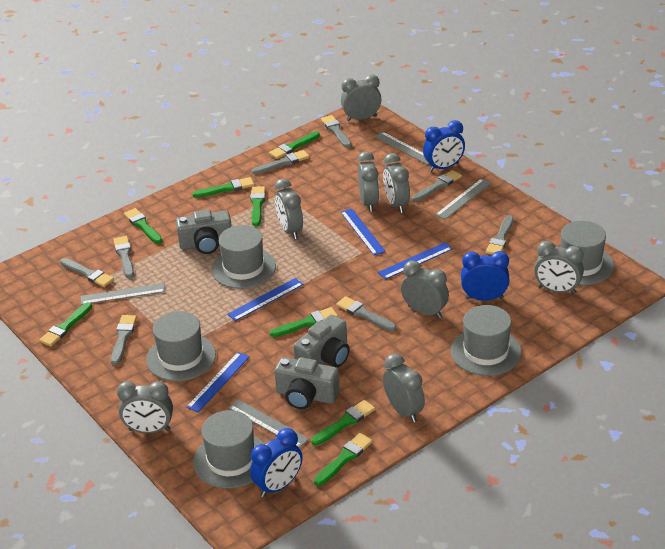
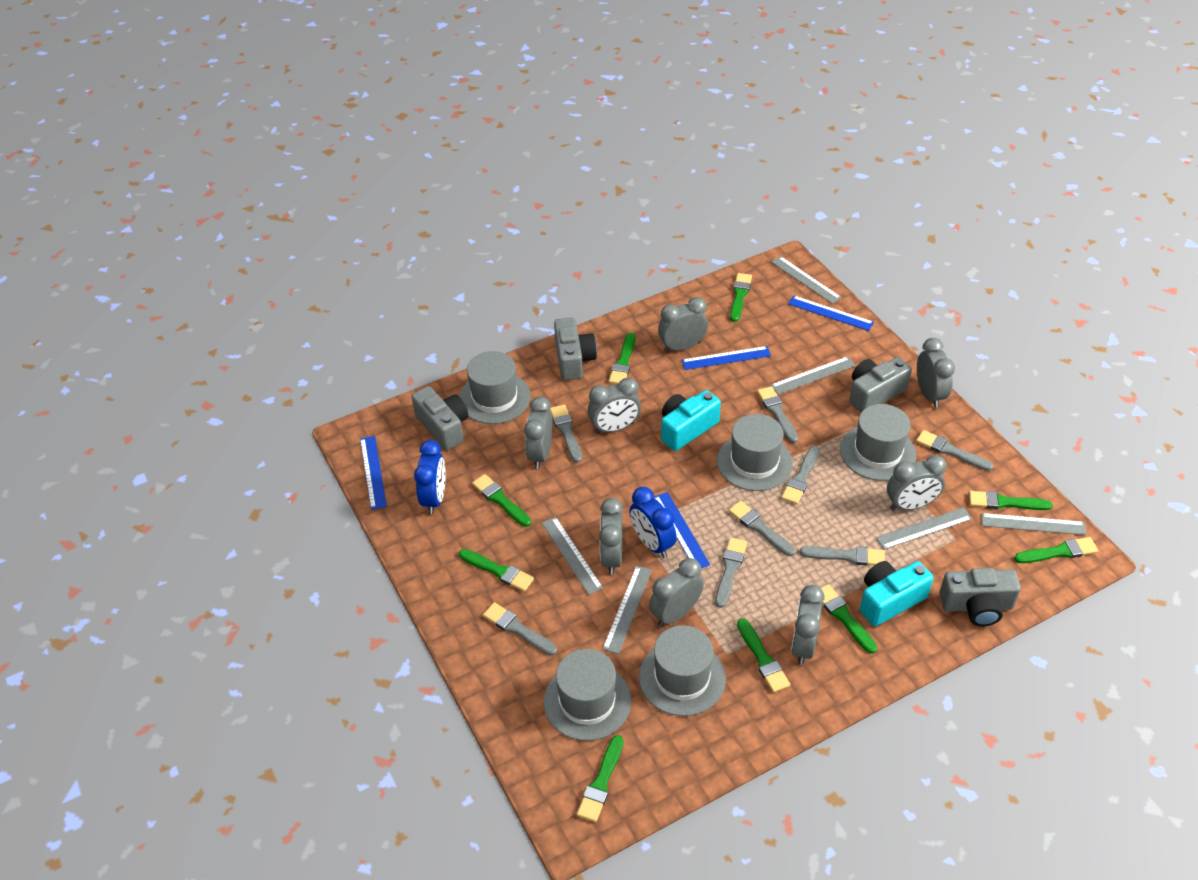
blue clock: 3 -> 2
green brush: 8 -> 9
grey camera: 3 -> 4
grey ruler: 4 -> 6
turquoise camera: 0 -> 2

